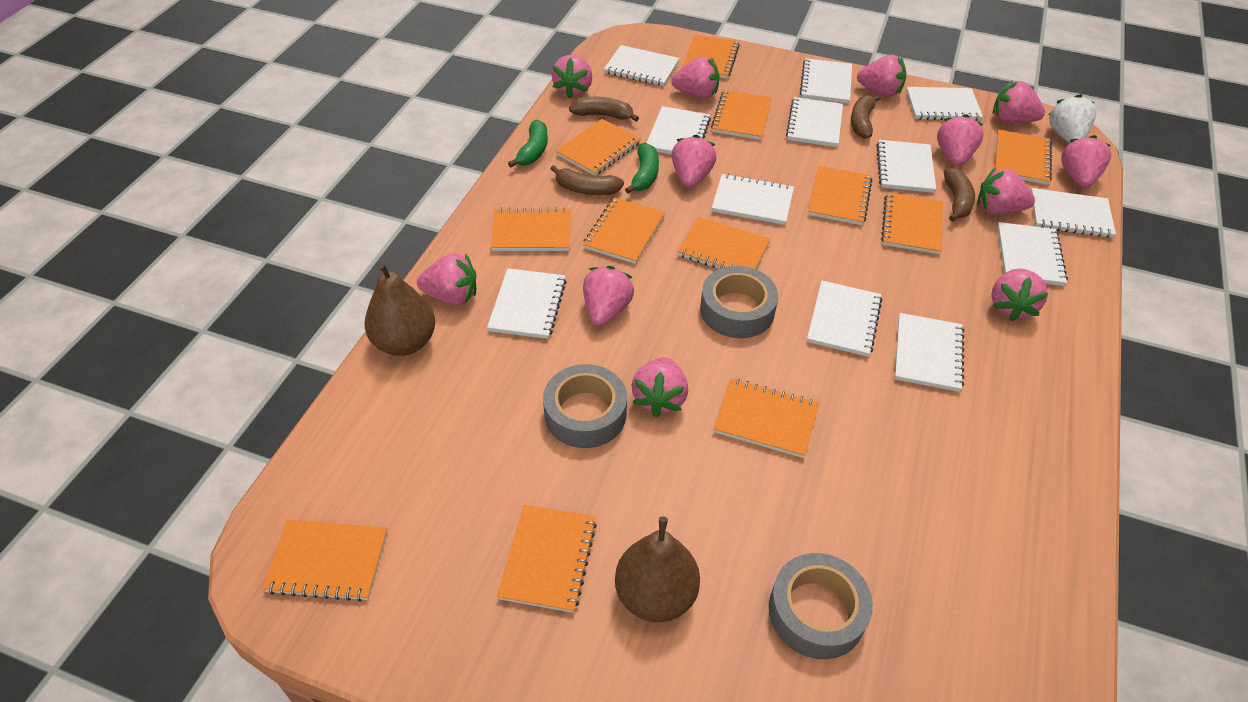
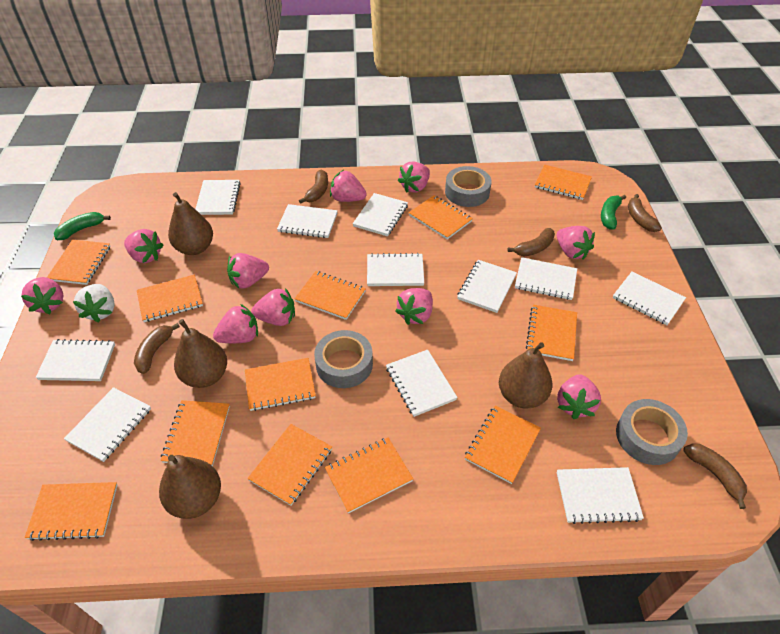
brown banana: 4 -> 5
brown pear: 2 -> 4
pink strawberry: 12 -> 10
white notebook: 12 -> 11

